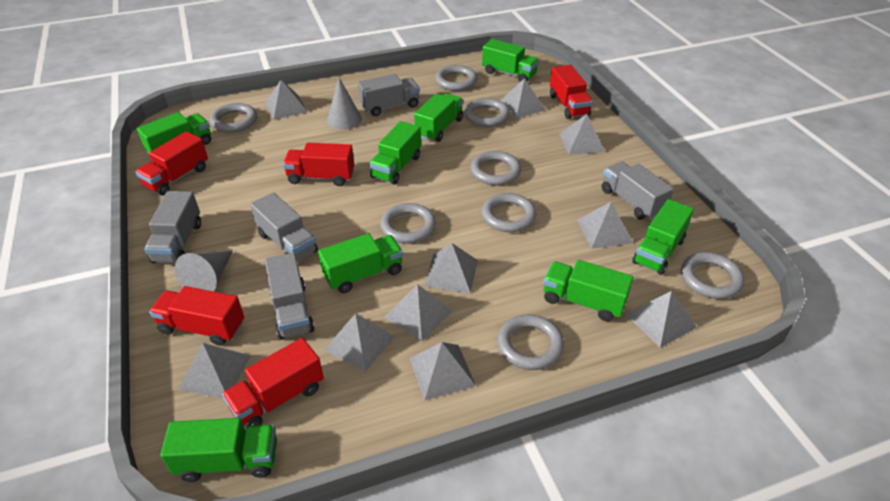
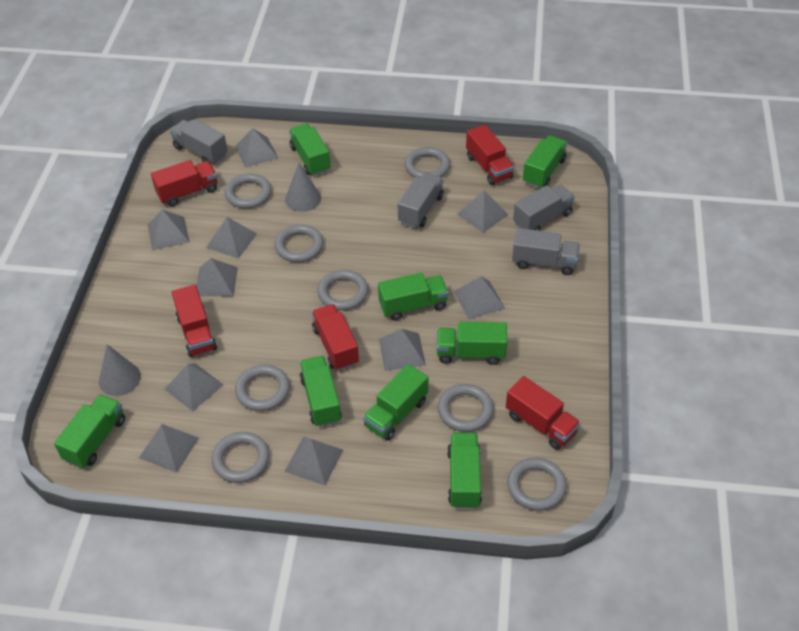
grey truck: 5 -> 4

